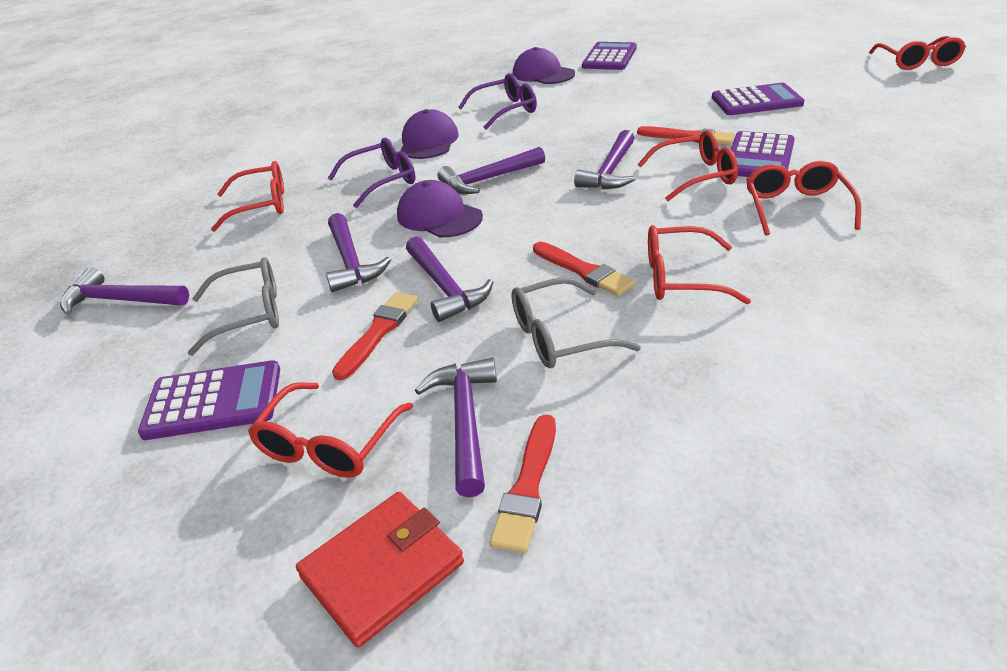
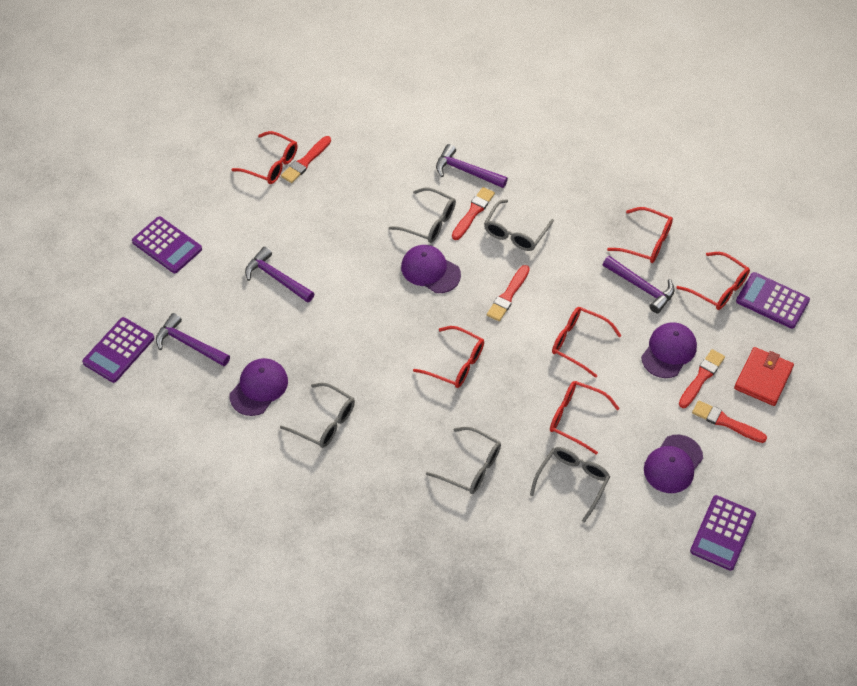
grey glasses: 2 -> 5
purple cap: 3 -> 4
purple glasses: 2 -> 0
purple hammer: 6 -> 4
red brush: 4 -> 5

